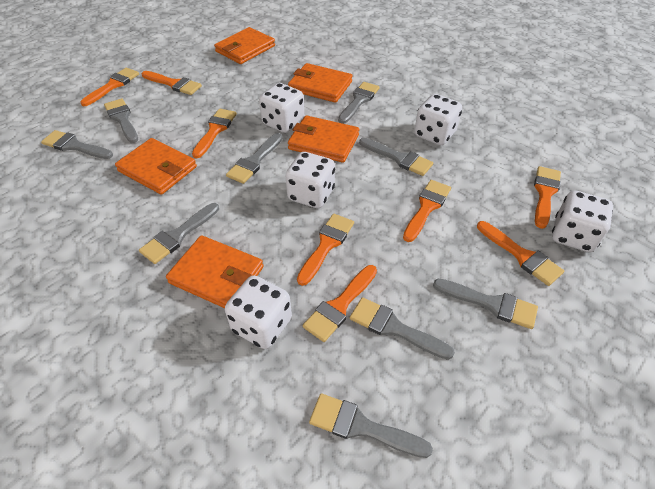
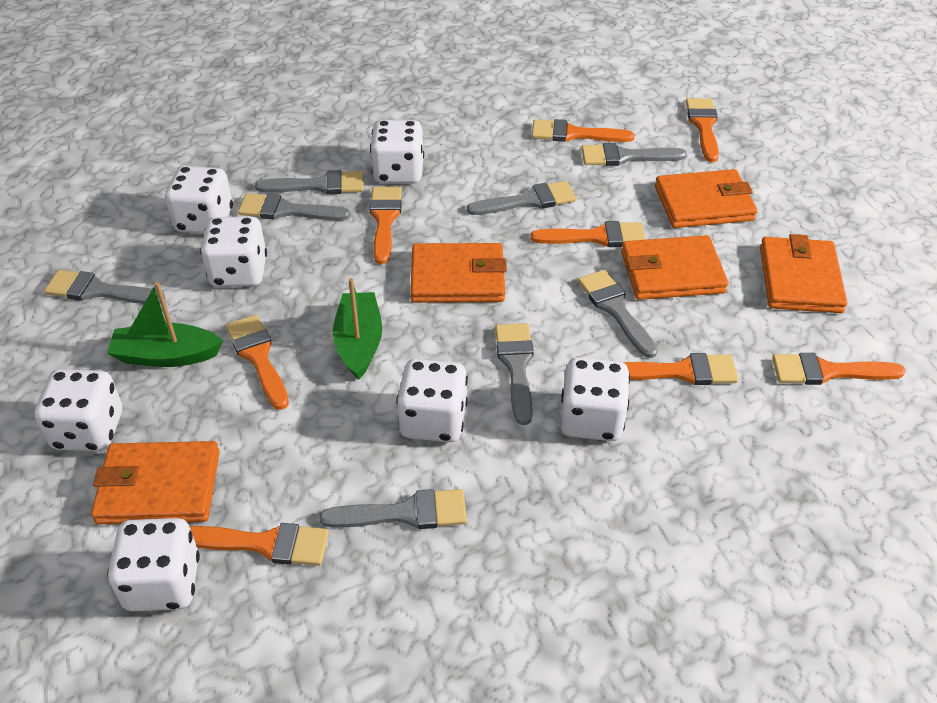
green boat: 0 -> 2
grey brush: 9 -> 8
white dice: 5 -> 7

